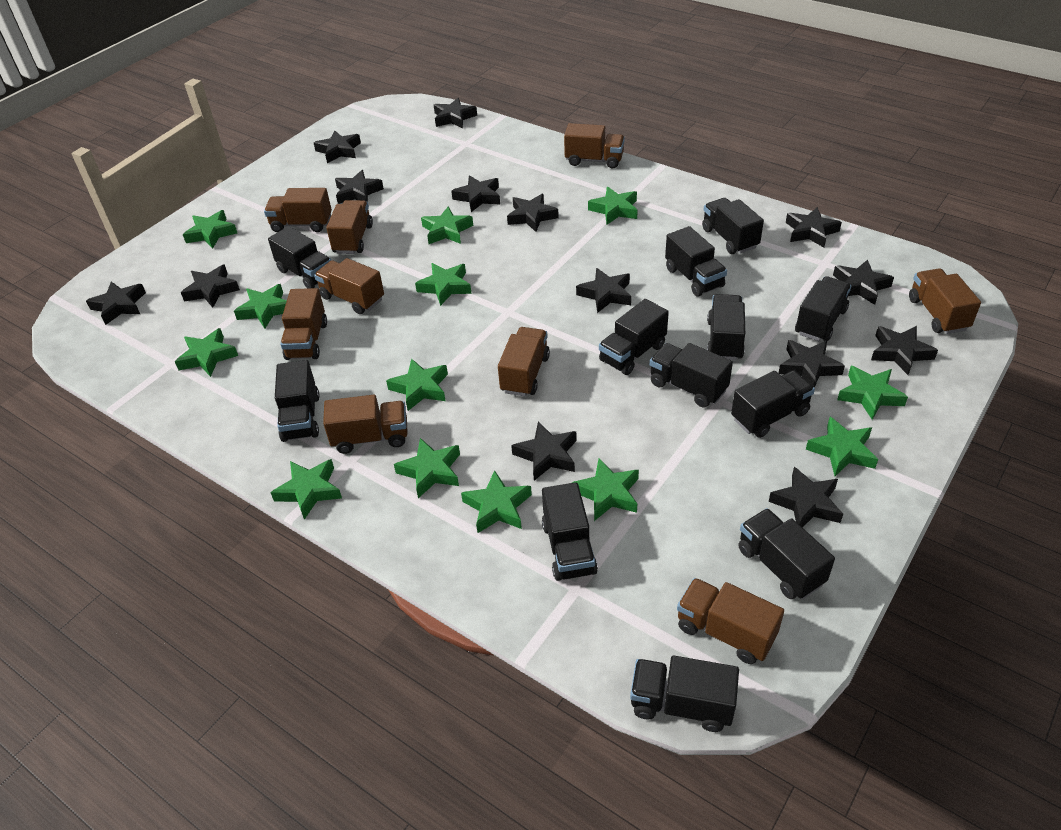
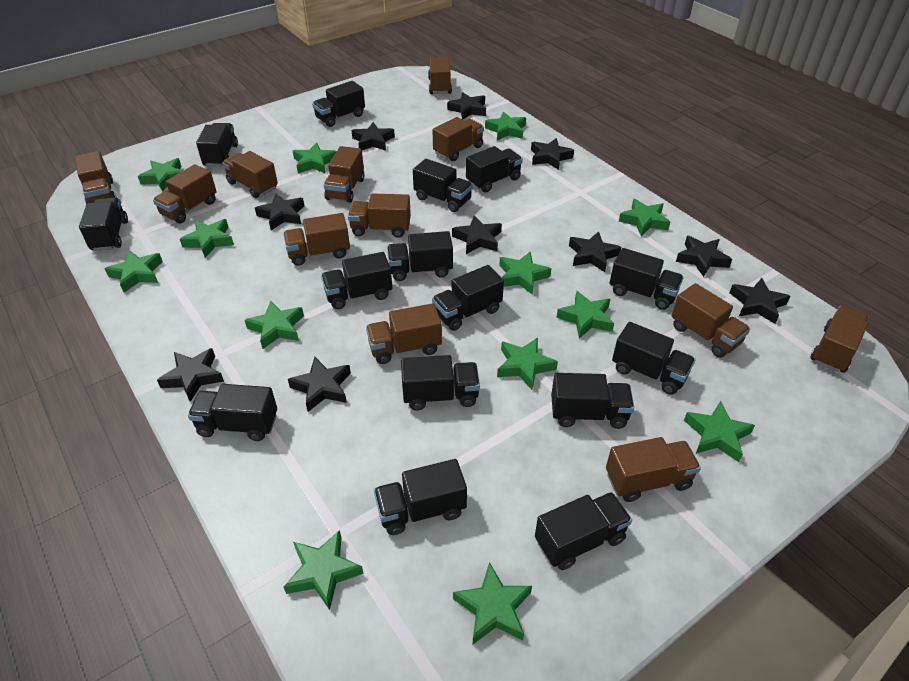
black star: 14 -> 10
black truck: 12 -> 15
brown truck: 9 -> 12

